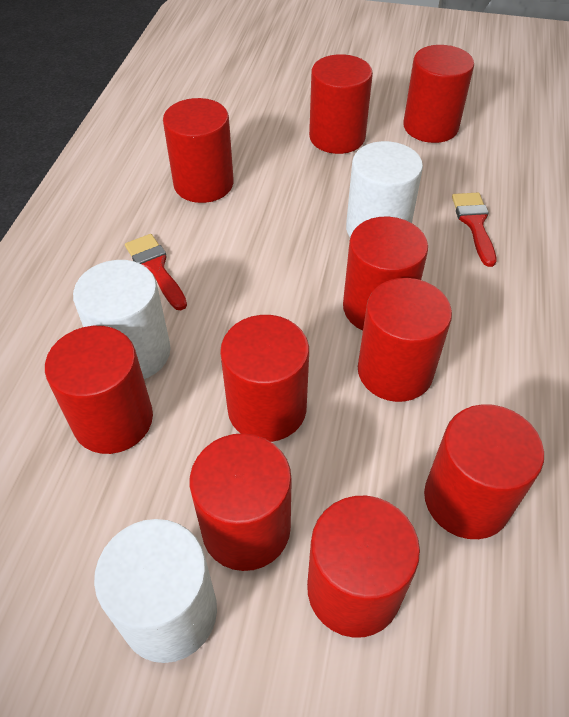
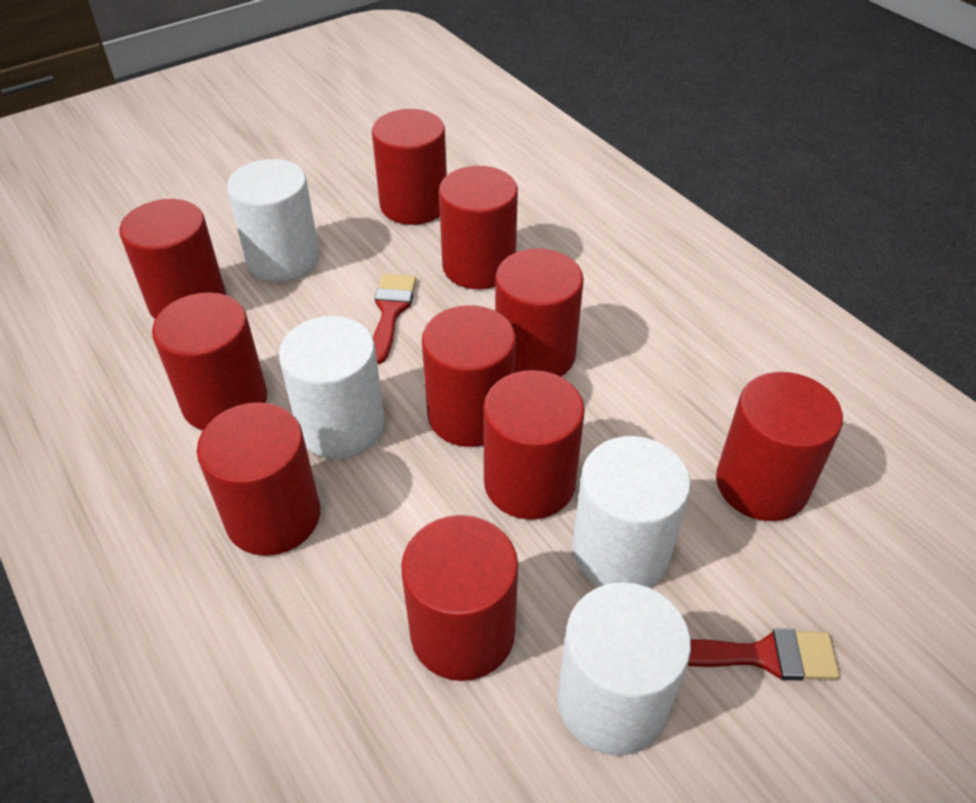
white cylinder: 3 -> 4

